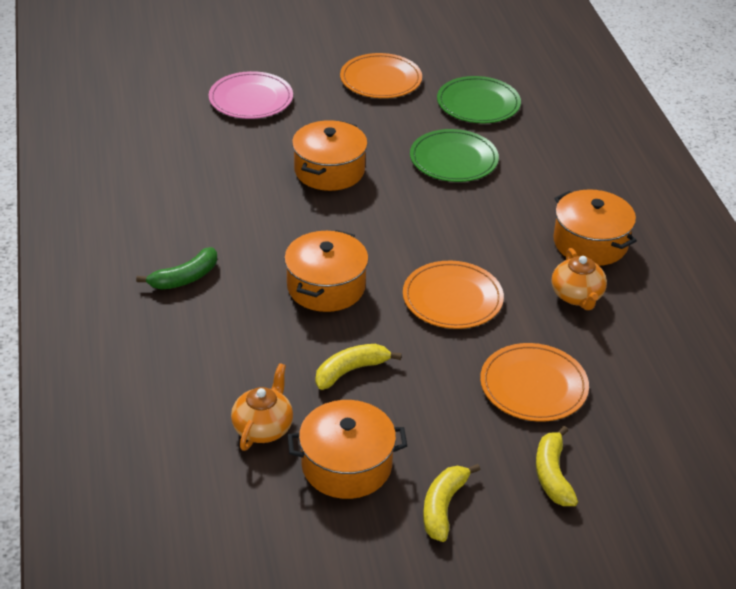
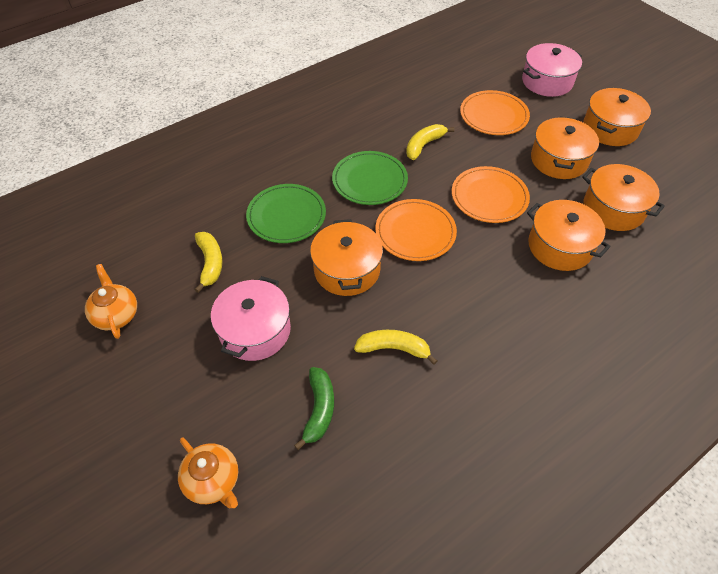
orange pot: 4 -> 5
pink plate: 1 -> 0
pink pot: 0 -> 2

